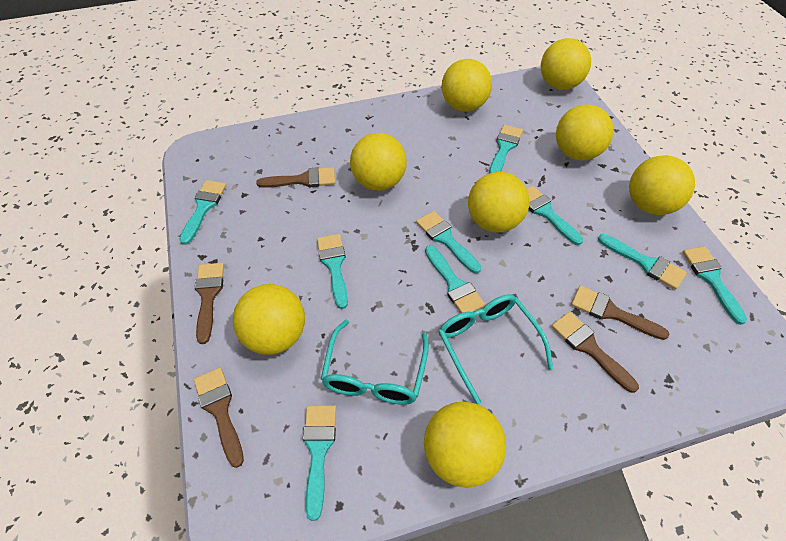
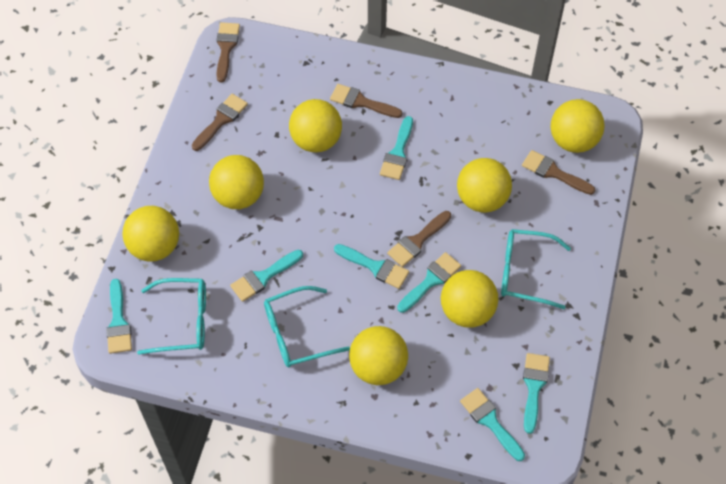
turquoise brush: 9 -> 7
turquoise glasses: 2 -> 3
yellow ball: 8 -> 7

